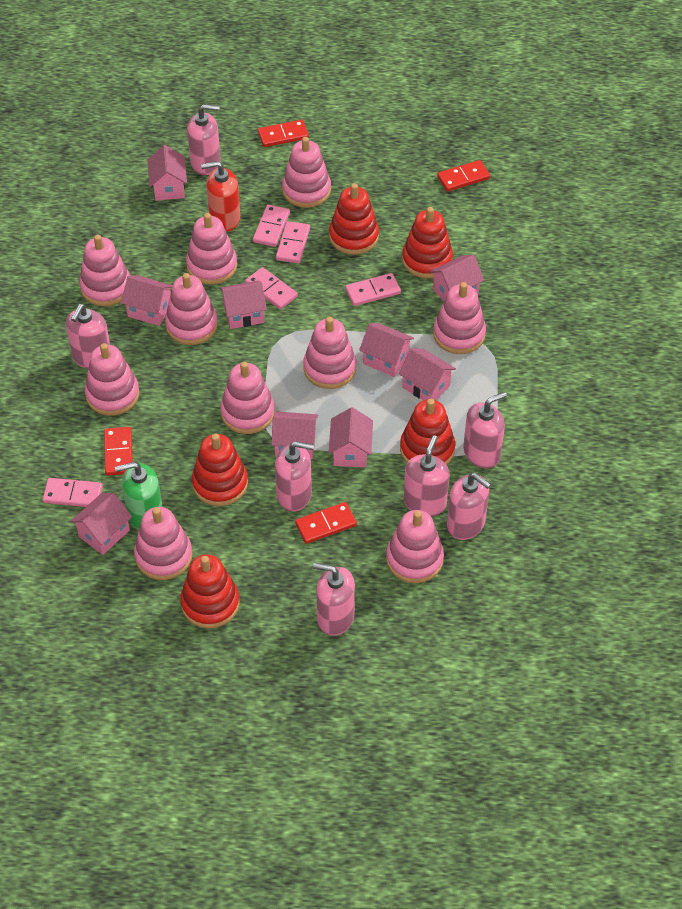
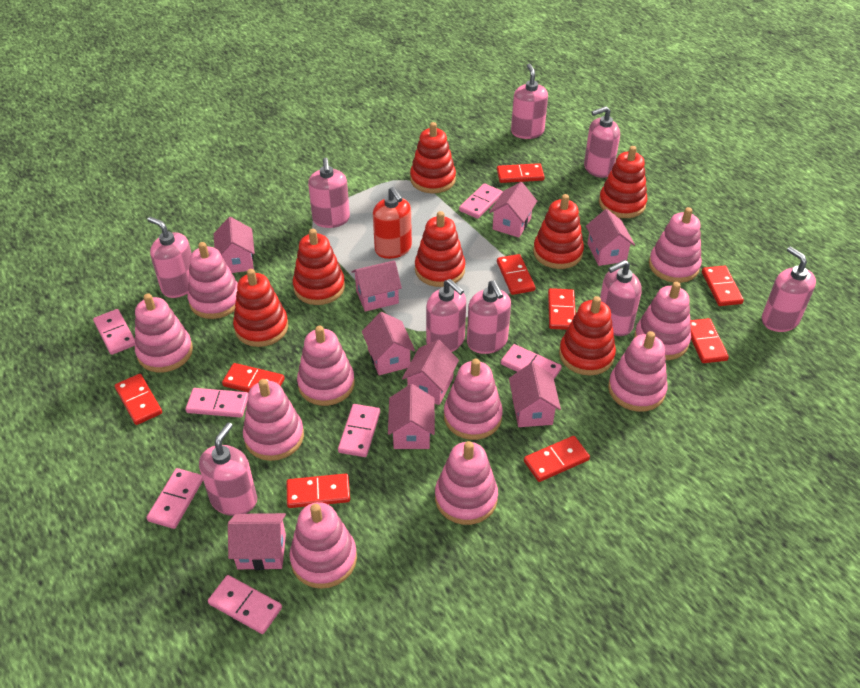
green soap dispenser: 1 -> 0
pink domino: 5 -> 7
pink soap dispenser: 7 -> 9
red domino: 4 -> 9
red stacking toy: 5 -> 7

